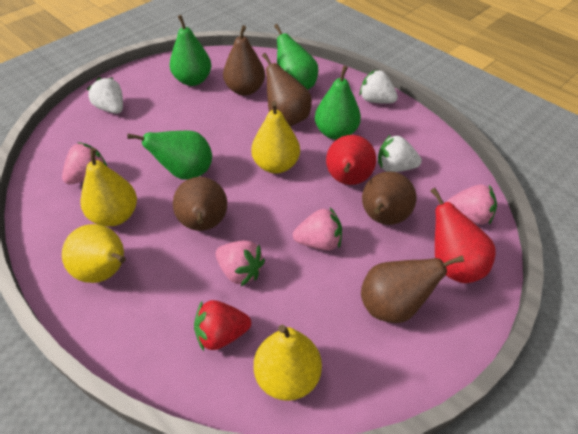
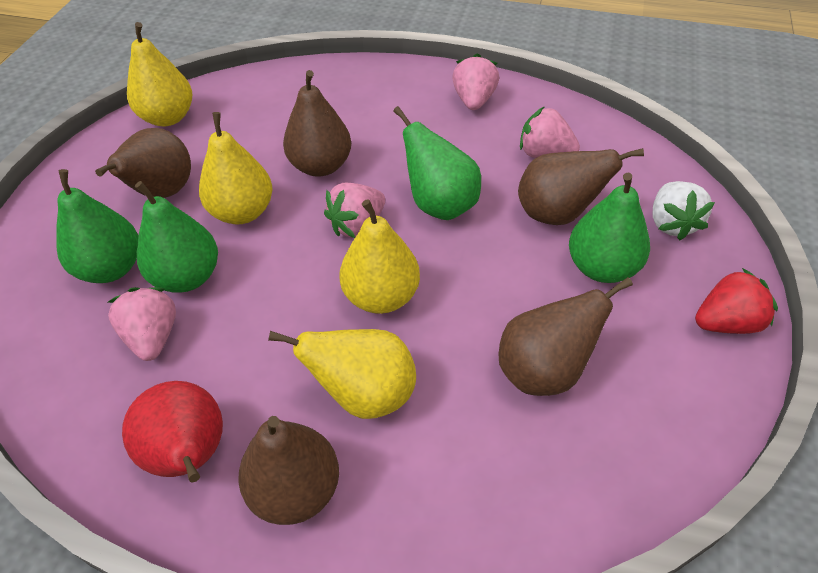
red pear: 2 -> 1
white strawberry: 3 -> 1

